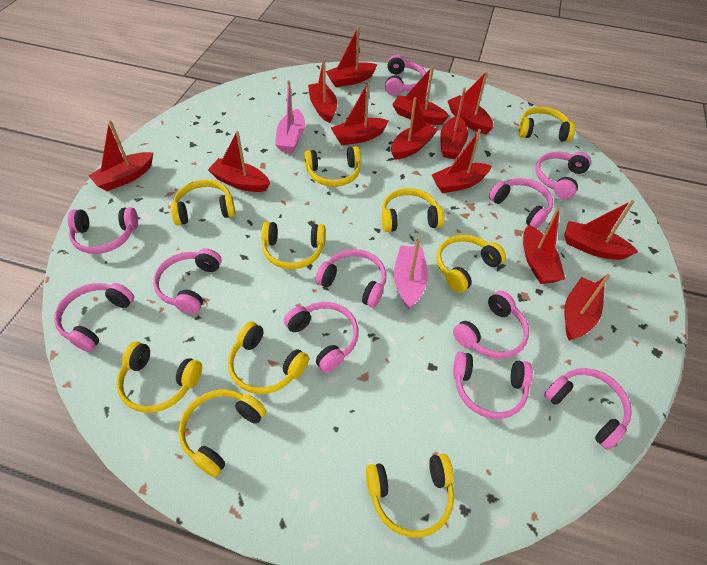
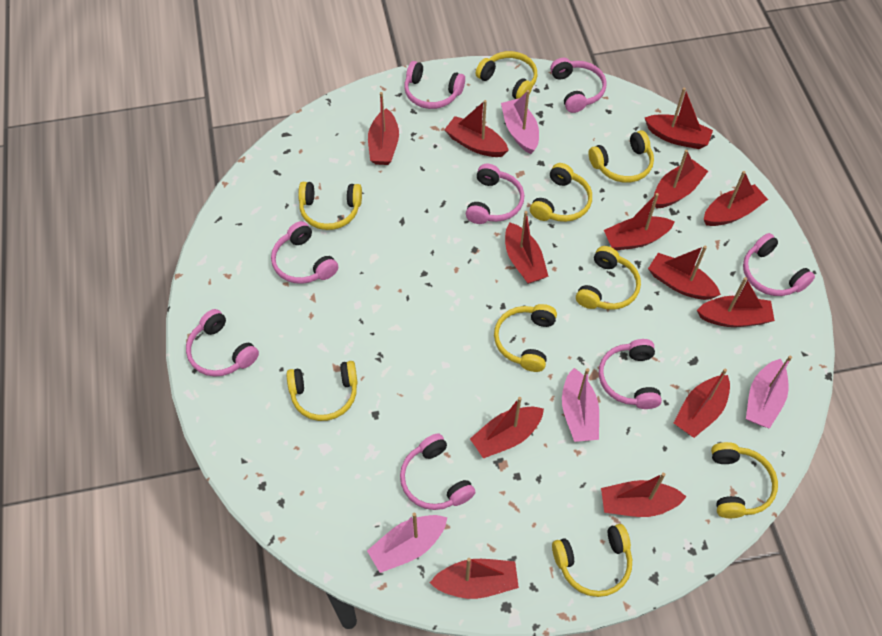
pink boat: 2 -> 4
pink headphones: 11 -> 8
yellow headphones: 10 -> 9

